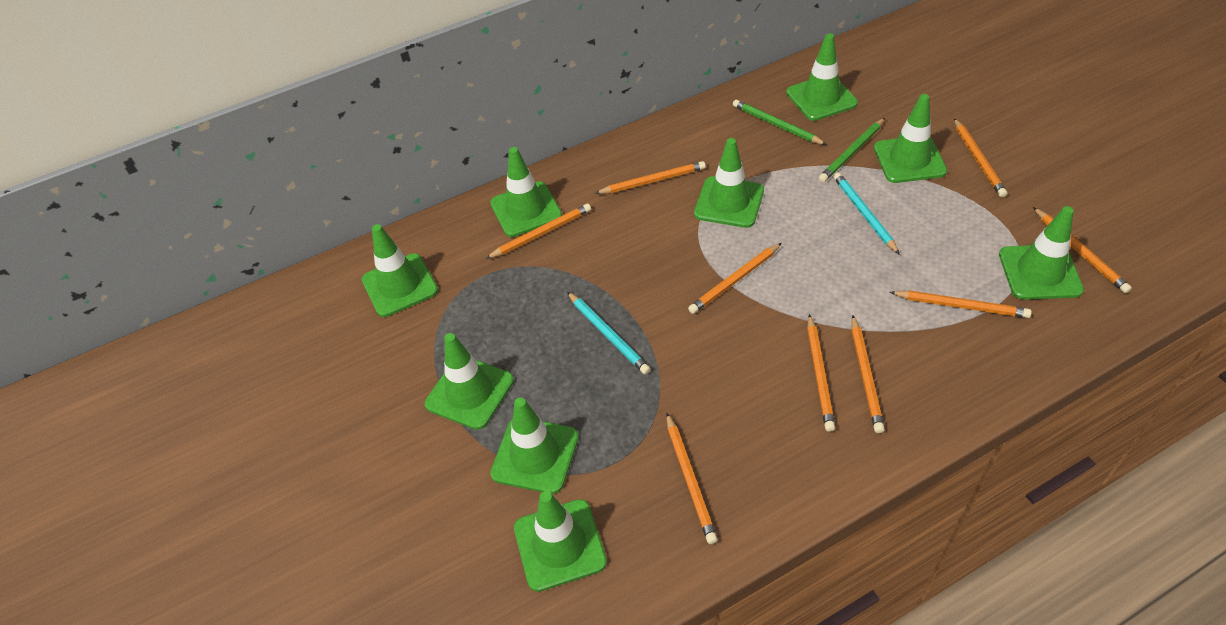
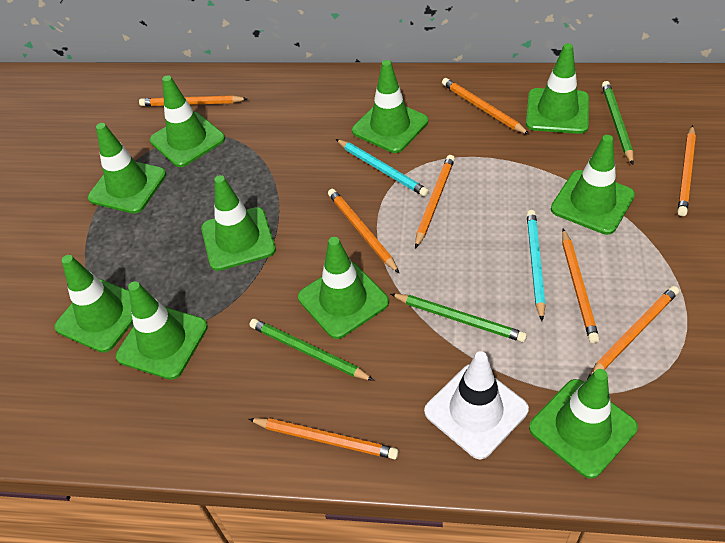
green pencil: 2 -> 3
green traffic cone: 9 -> 10
orange pencil: 9 -> 8
white traffic cone: 0 -> 1

